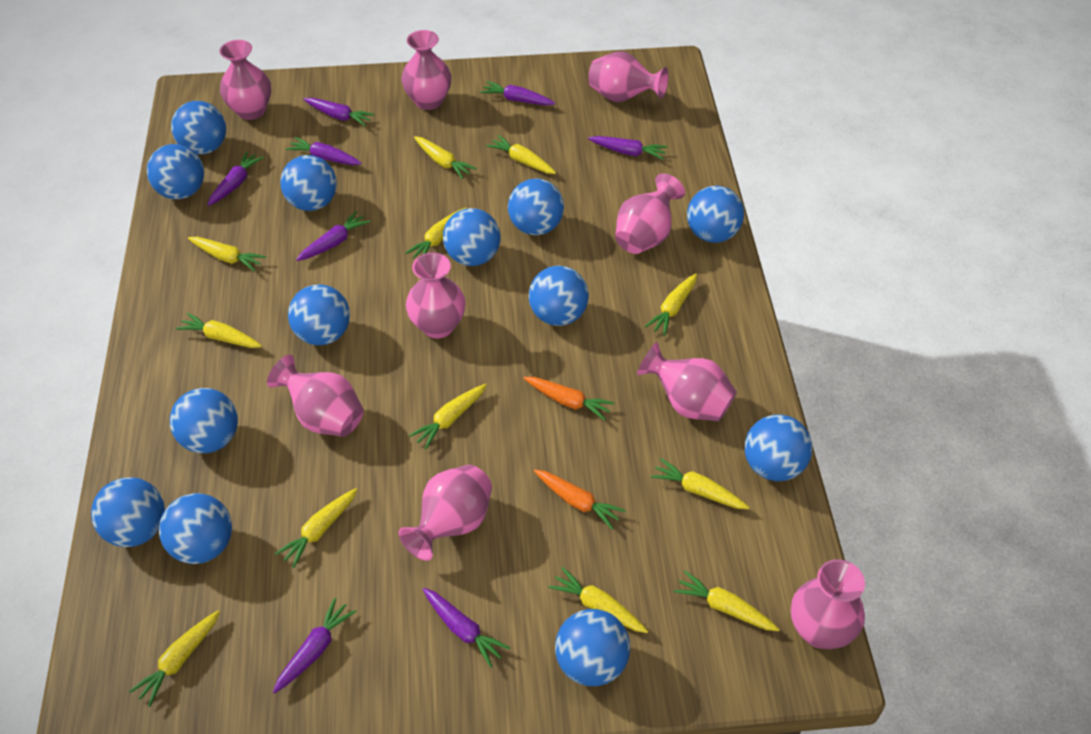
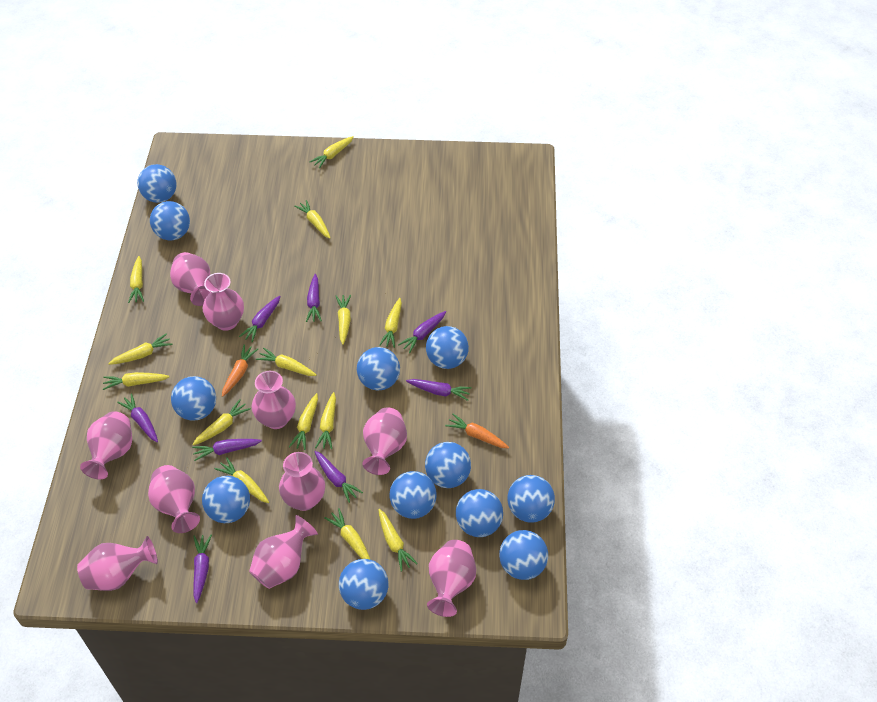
blue ball: 13 -> 12
pink vase: 9 -> 10
yellow carrot: 12 -> 14

